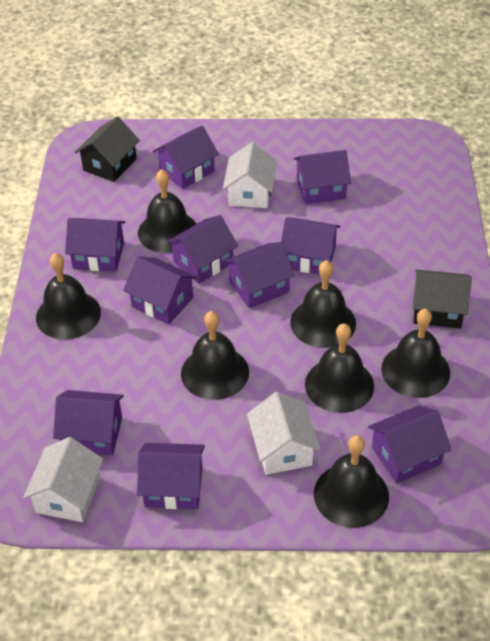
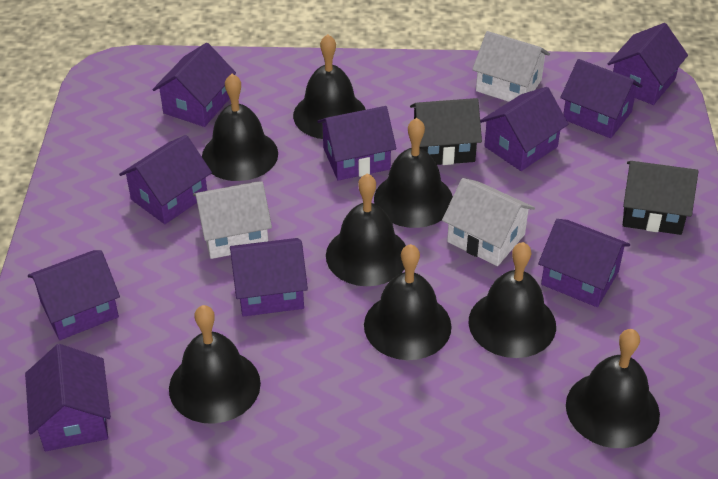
black bell: 7 -> 8

